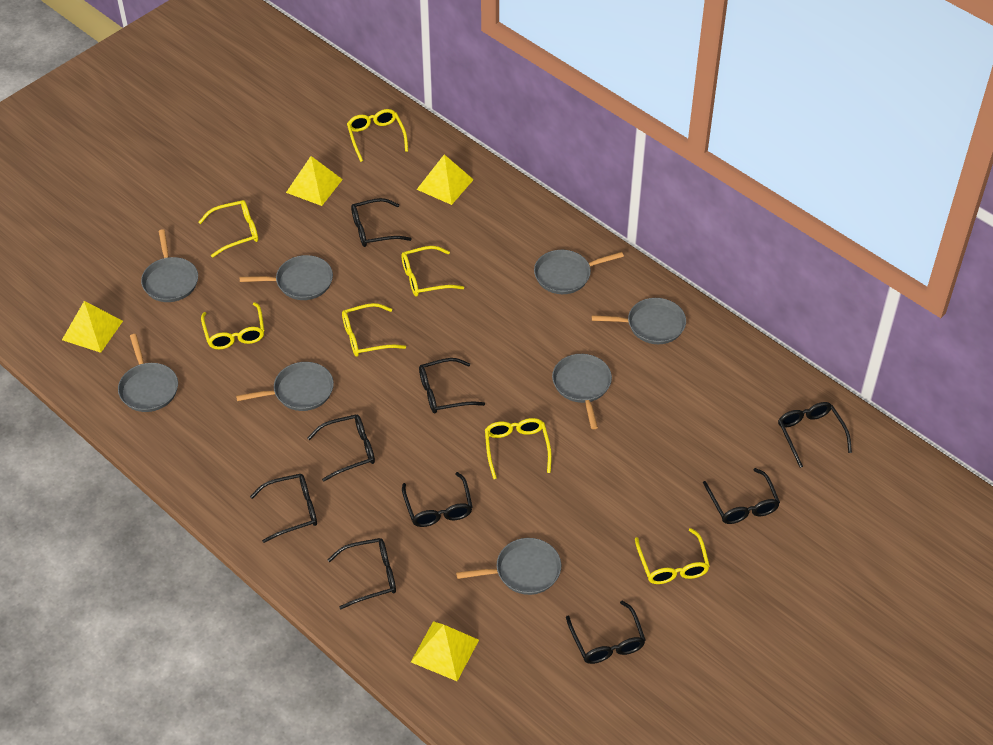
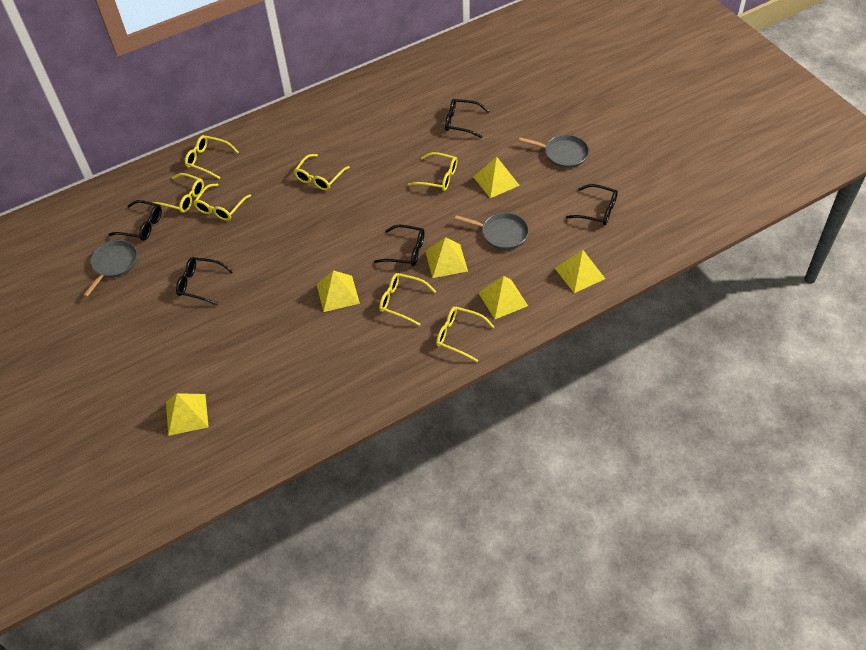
black glasses: 9 -> 5
grey pan: 8 -> 3
yellow pyramid: 4 -> 6

